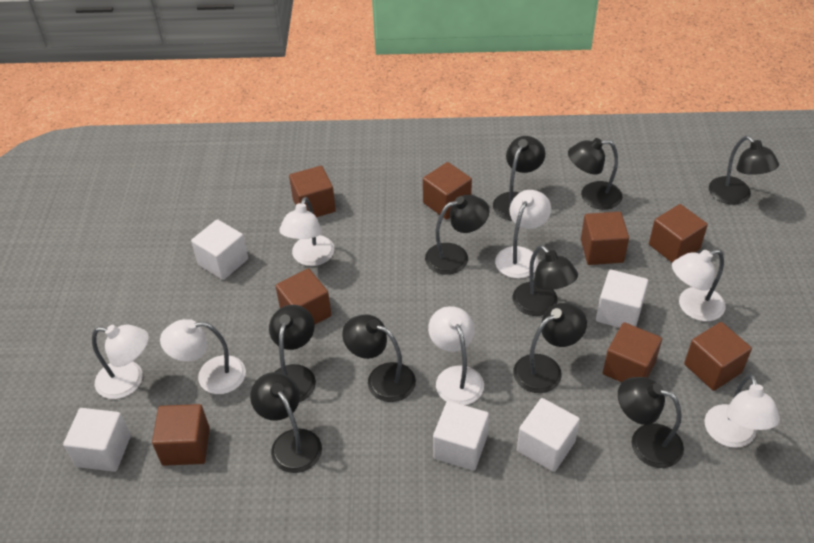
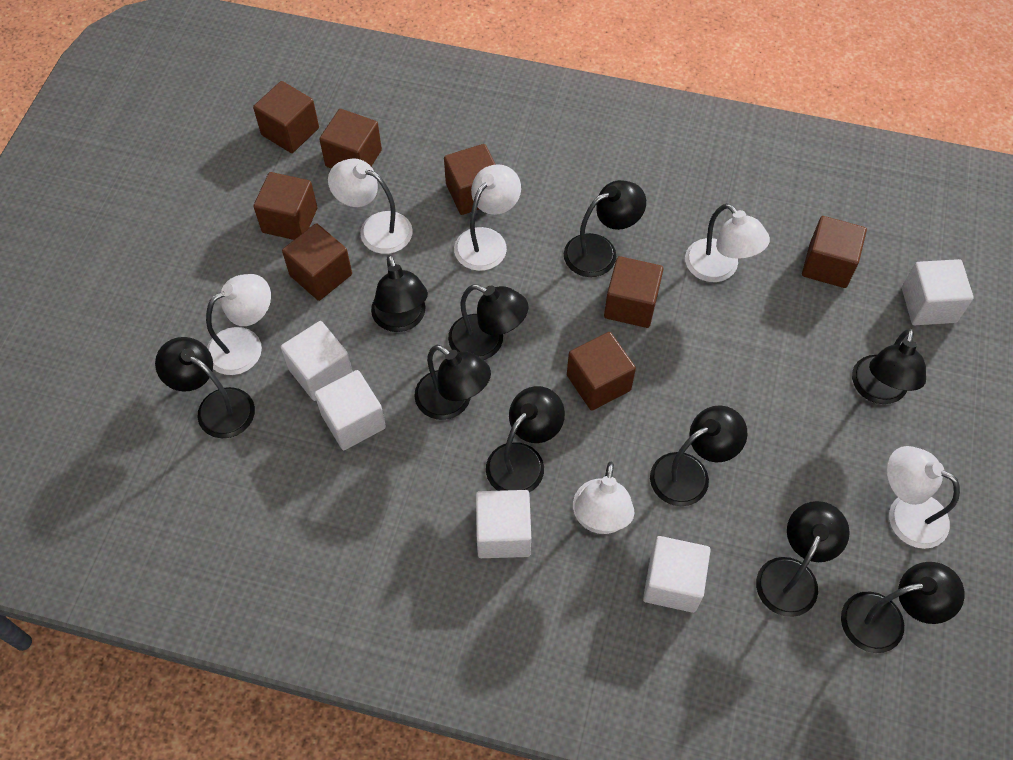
white lamp: 7 -> 6

